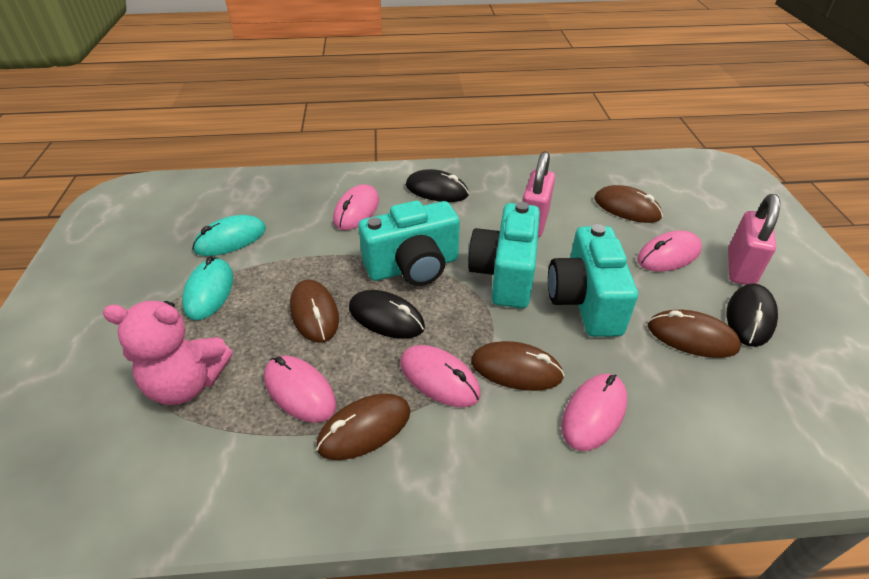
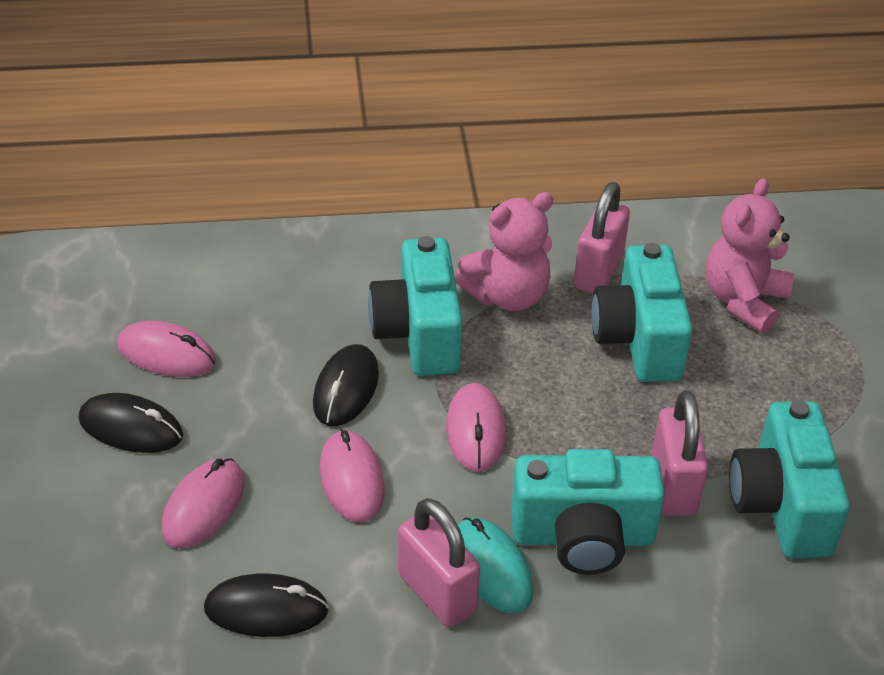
brown mouse: 5 -> 0
pink mouse: 5 -> 4
pink padlock: 2 -> 3
pink teddy bear: 1 -> 2
turquoise camera: 3 -> 4
turquoise mouse: 2 -> 1

